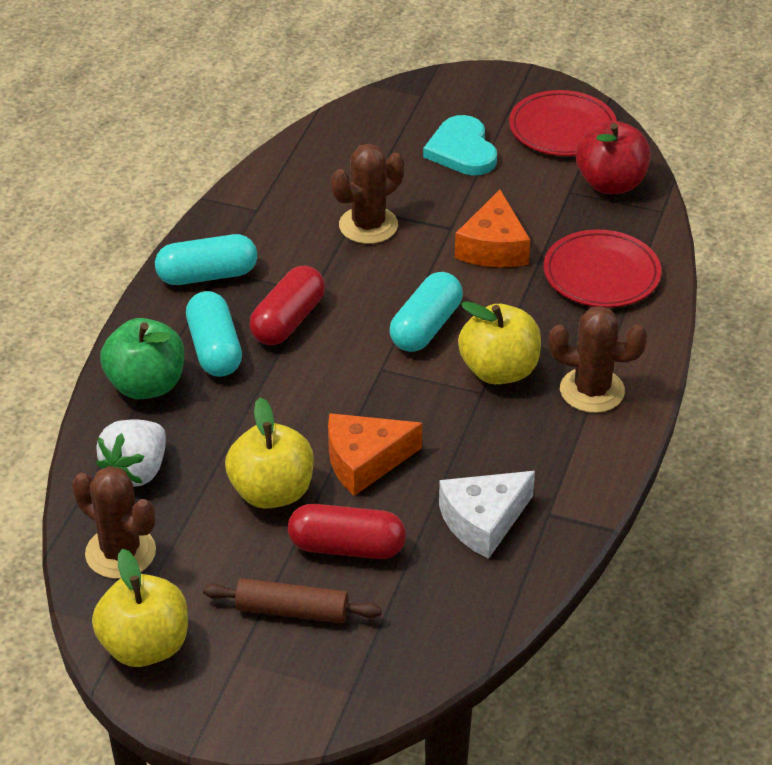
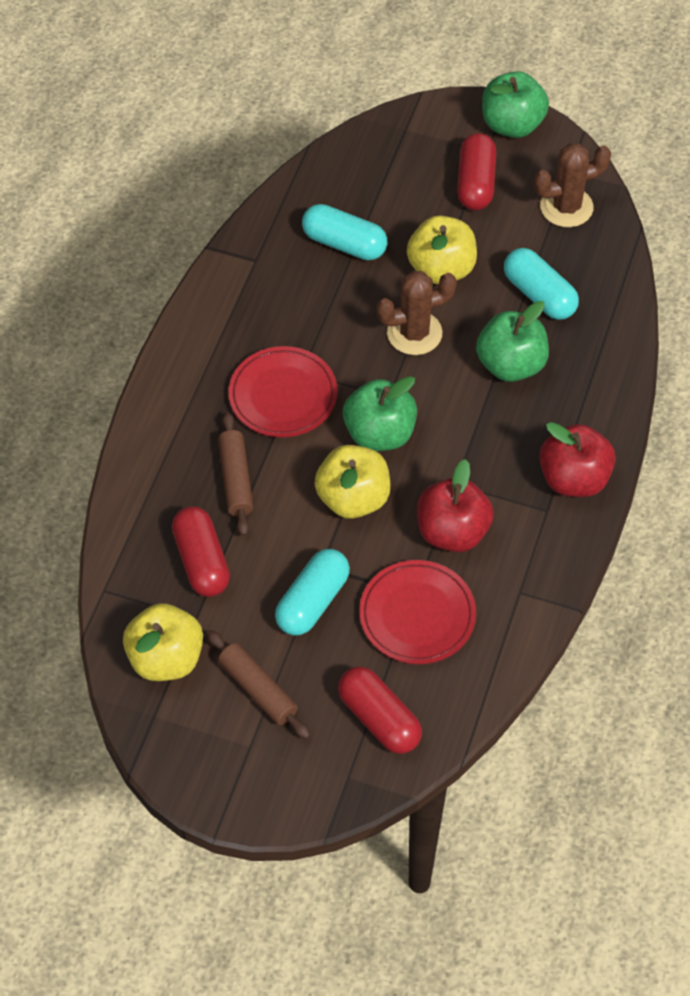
brown cactus: 3 -> 2
brown rolling pin: 1 -> 2
green apple: 1 -> 3
orange cheese: 2 -> 0
red apple: 1 -> 2
red capsule: 2 -> 3
turquoise heart: 1 -> 0
white cheese: 1 -> 0
white strawberry: 1 -> 0

